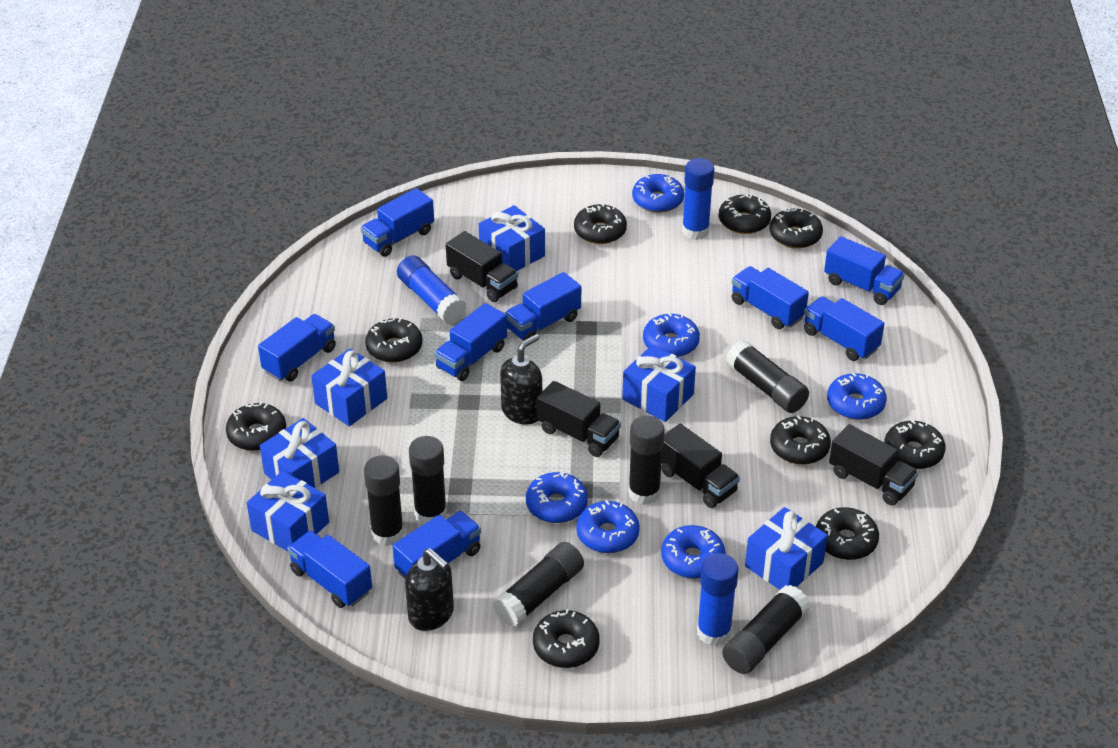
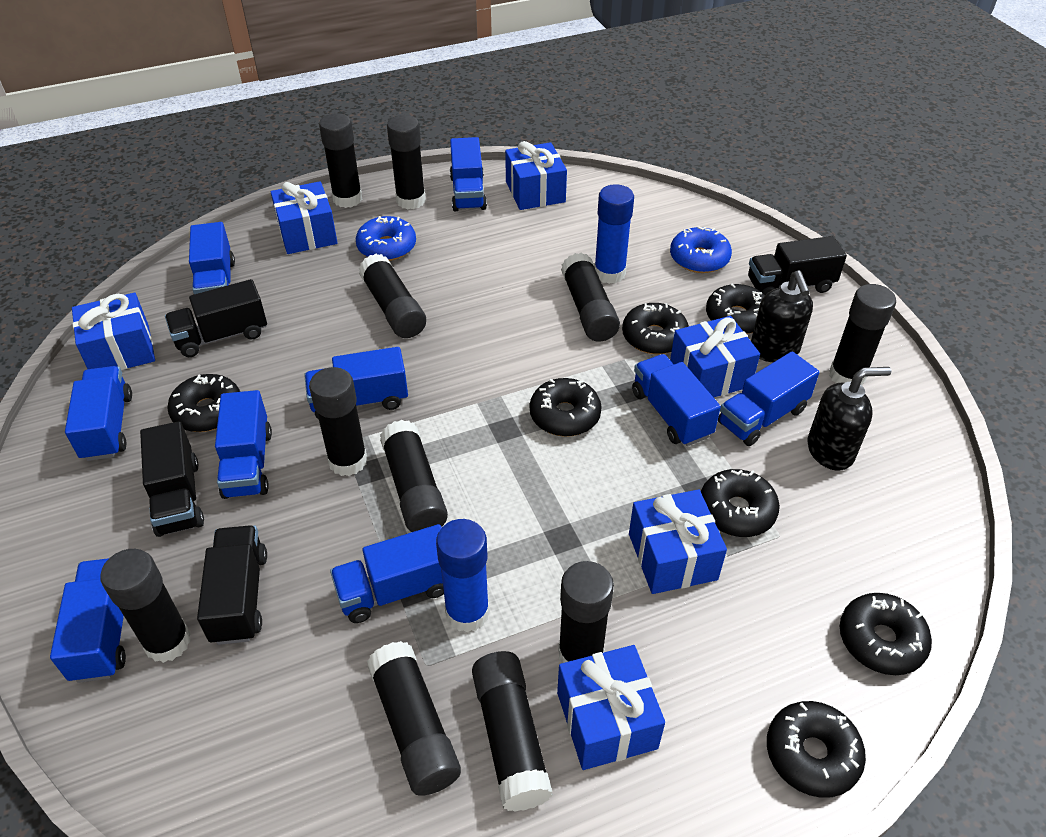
black donut: 9 -> 7
black glue stick: 6 -> 11
blue donut: 6 -> 2
blue glue stick: 3 -> 2

